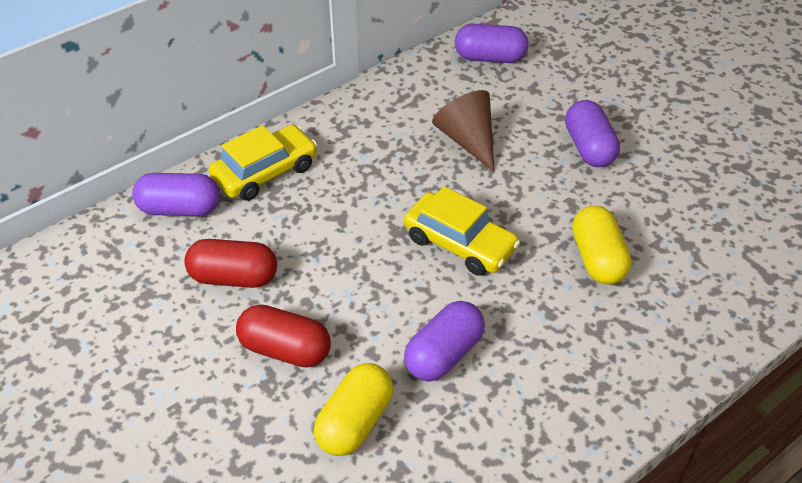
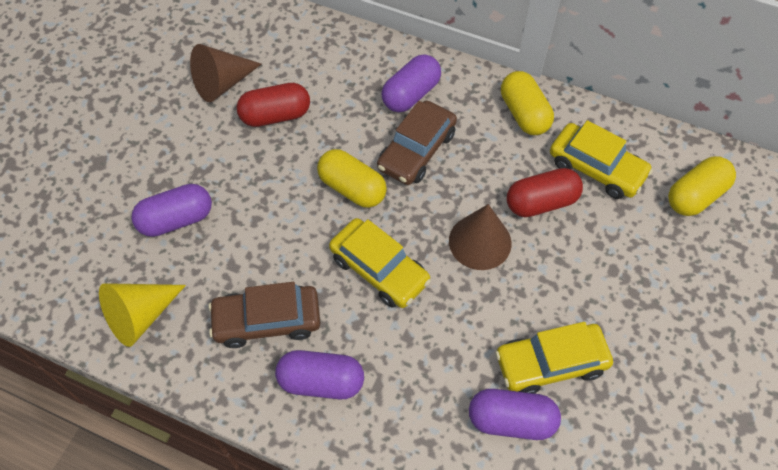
brown car: 0 -> 2
brown cone: 1 -> 2
yellow capsule: 2 -> 3
yellow car: 2 -> 3
yellow cone: 0 -> 1

